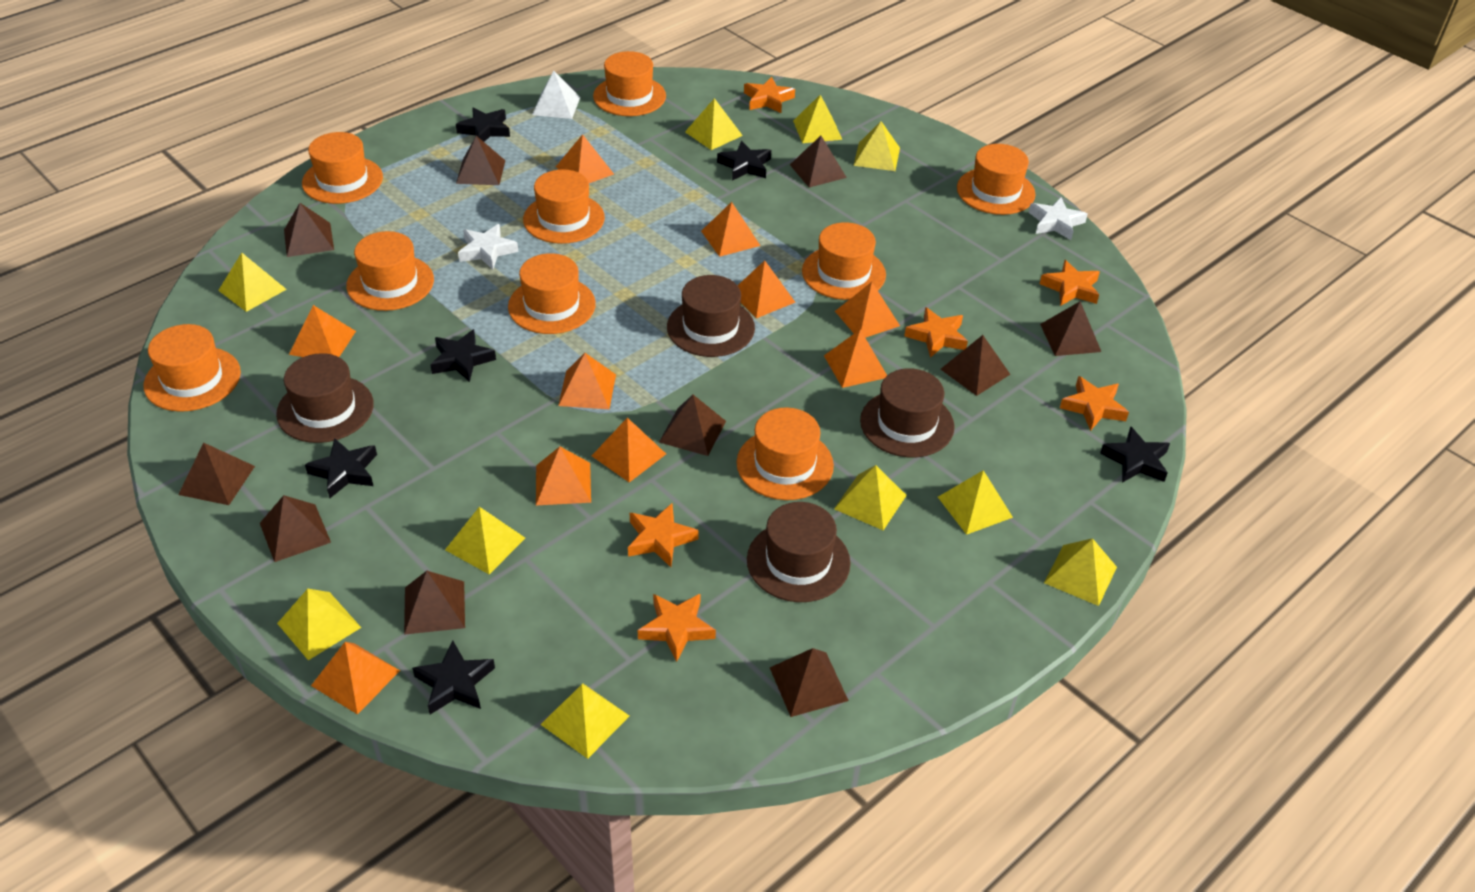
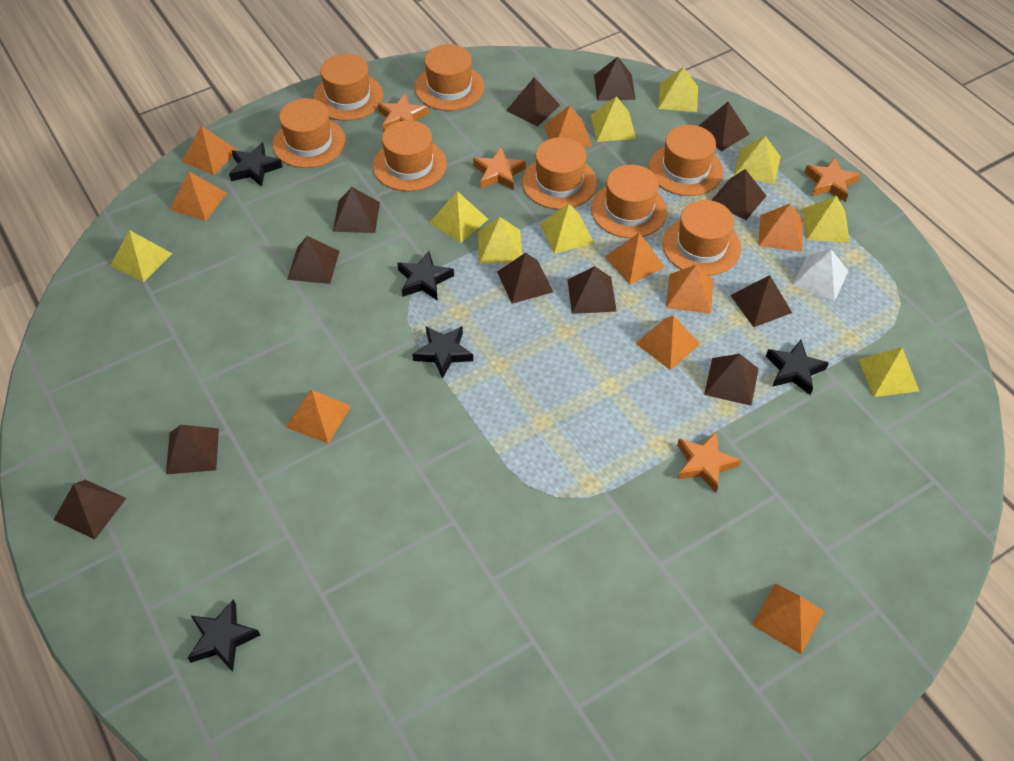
black star: 6 -> 5
brown hat: 4 -> 0
brown pyramid: 10 -> 12
orange hat: 9 -> 8
orange pyramid: 10 -> 9
orange star: 6 -> 4
white star: 2 -> 0
yellow pyramid: 10 -> 9

